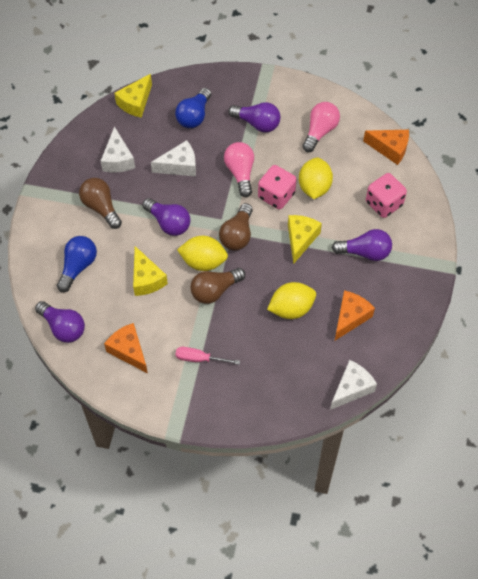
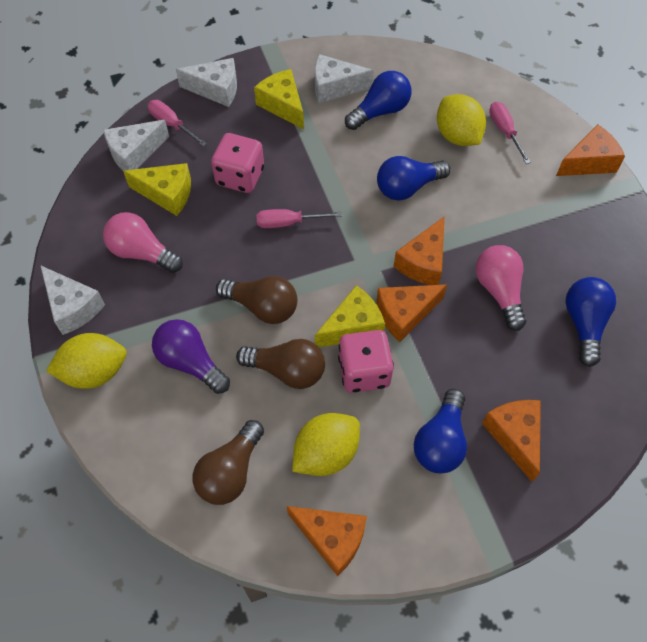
blue light bulb: 2 -> 4
orange cheese: 3 -> 5
pink screwdriver: 1 -> 3
purple light bulb: 4 -> 1
white cheese: 3 -> 4

